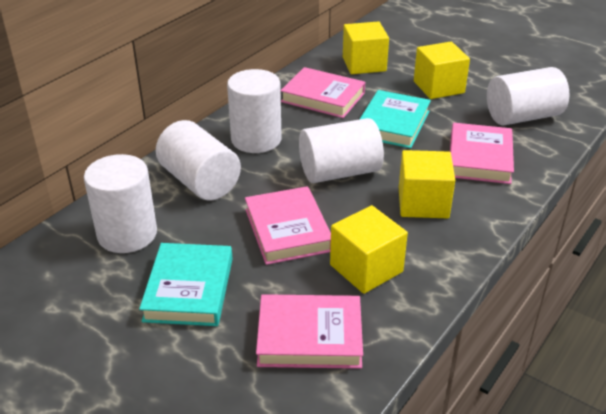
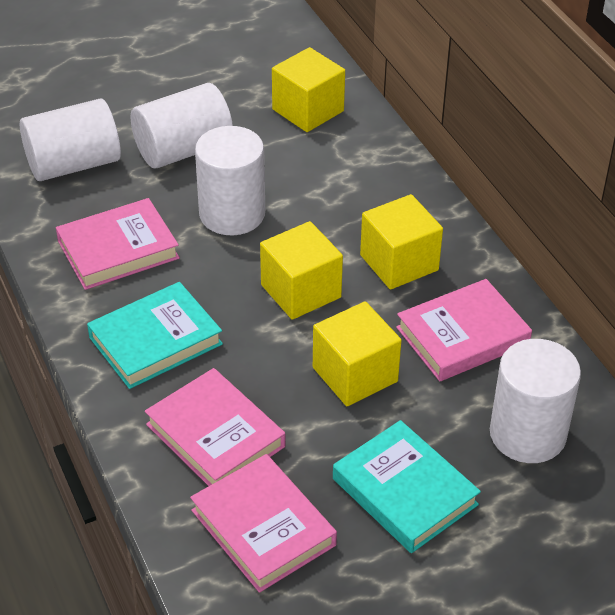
white cylinder: 5 -> 4

